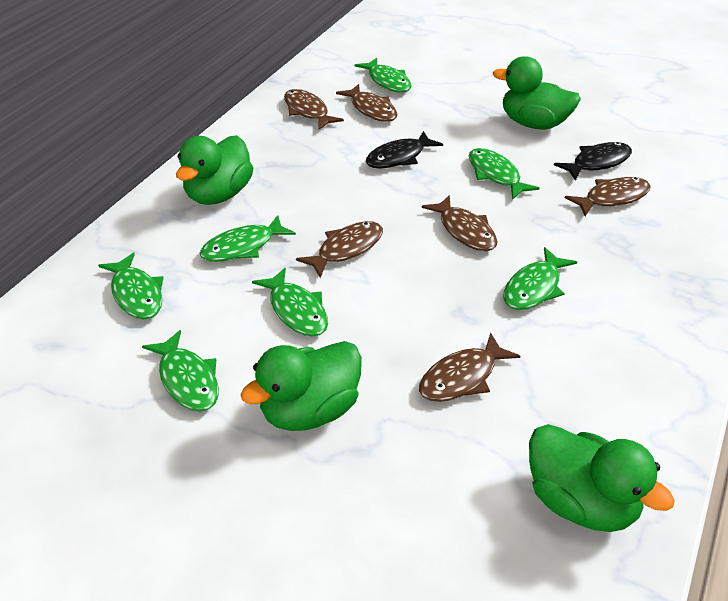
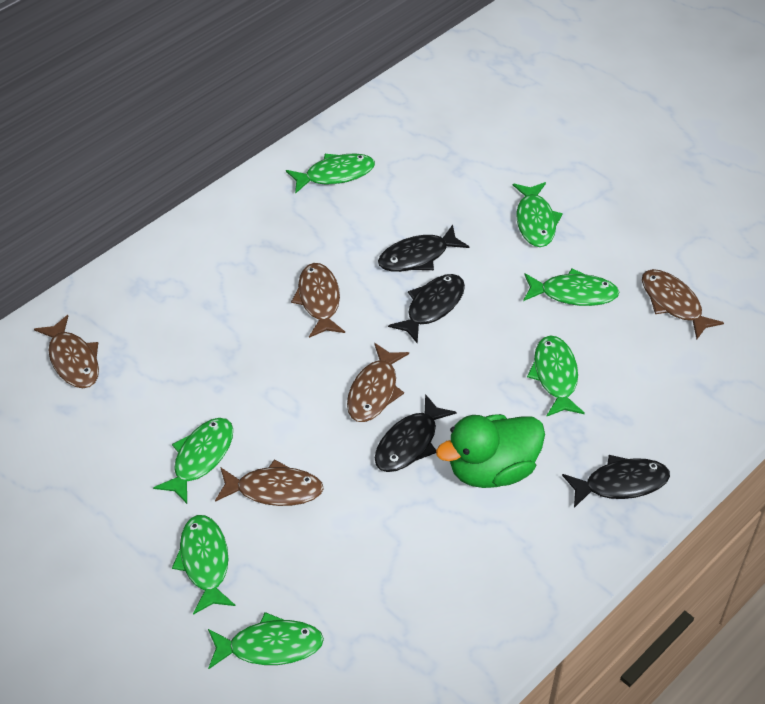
black fish: 2 -> 4
brown fish: 6 -> 5
green duck: 4 -> 1

